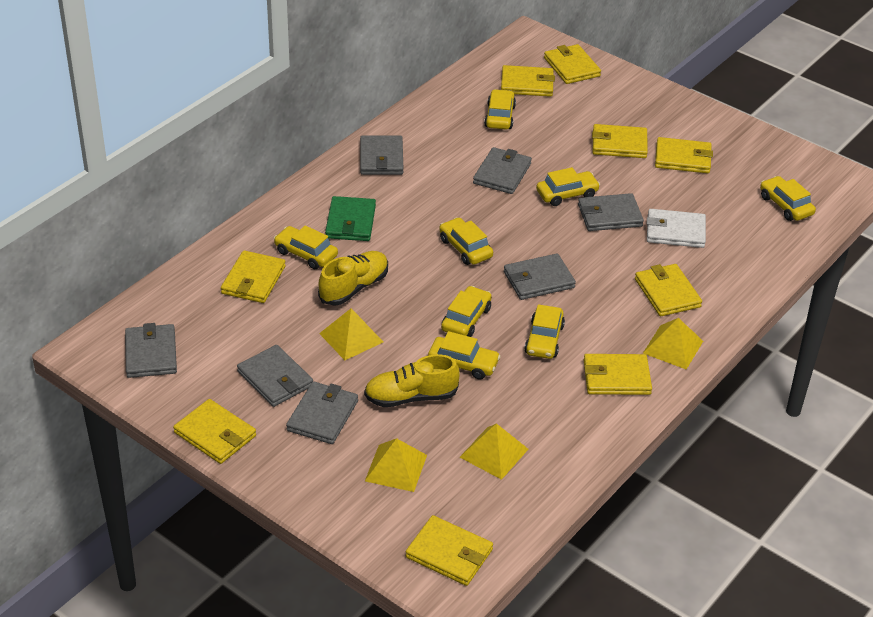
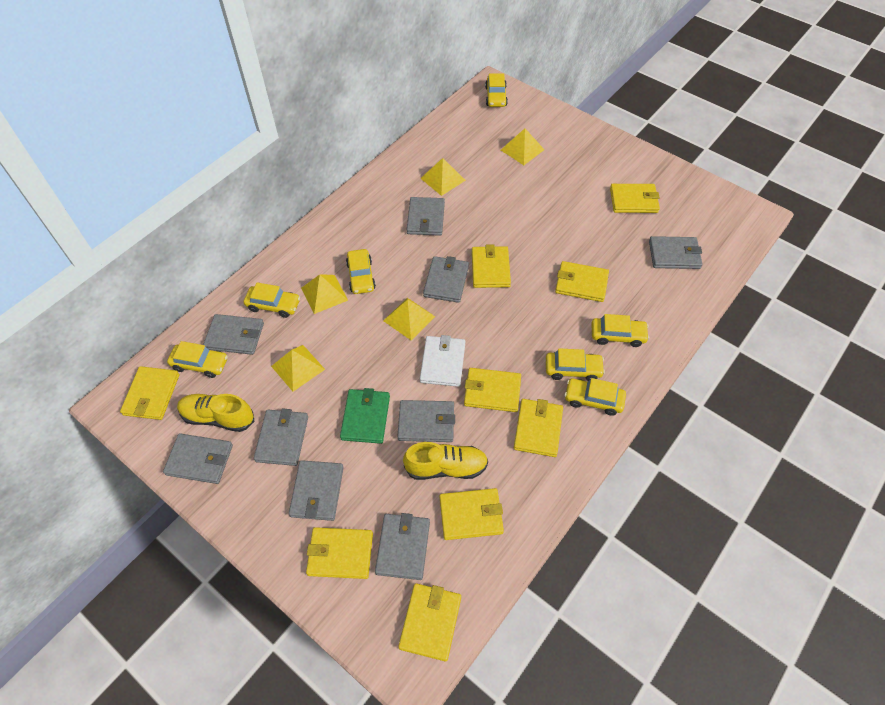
grey wallet: 7 -> 9
yellow car: 8 -> 7
yellow pyramid: 4 -> 5

